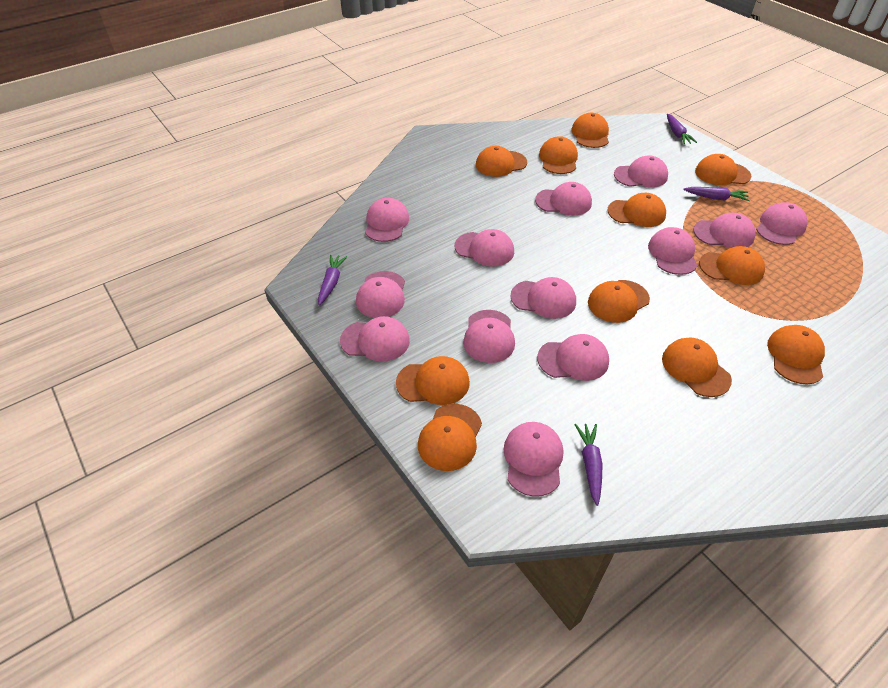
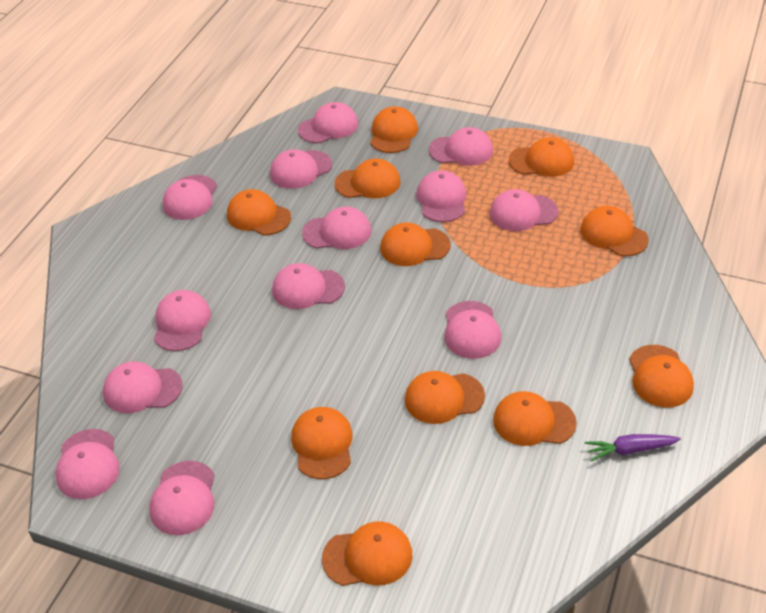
purple carrot: 4 -> 1

